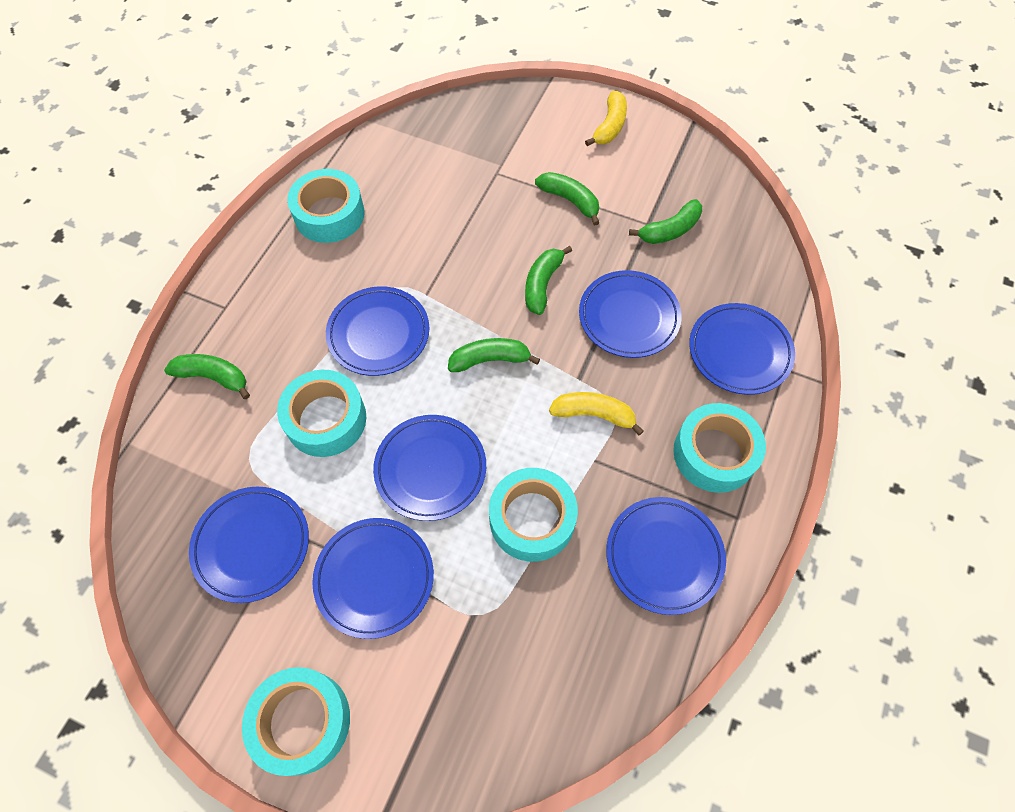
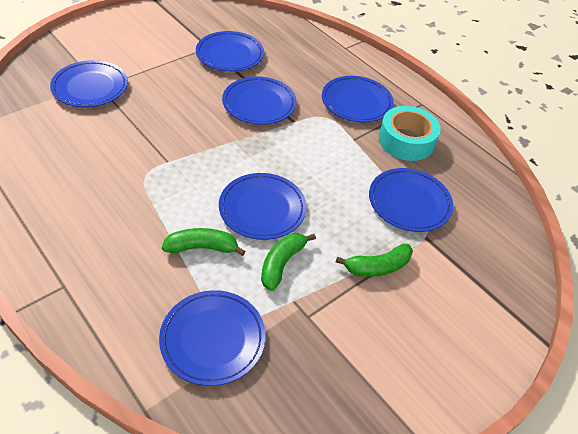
green banana: 5 -> 3
turquoise tape: 5 -> 1
yellow banana: 2 -> 0

